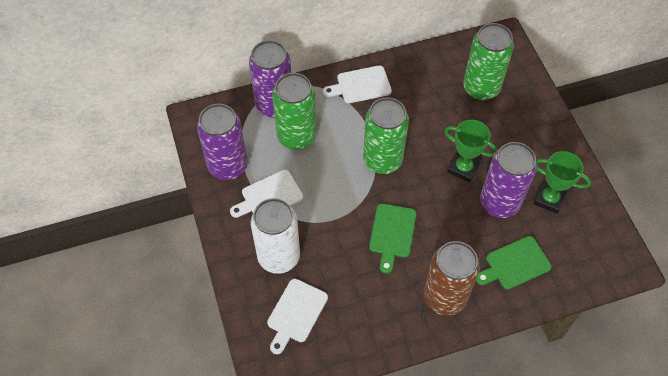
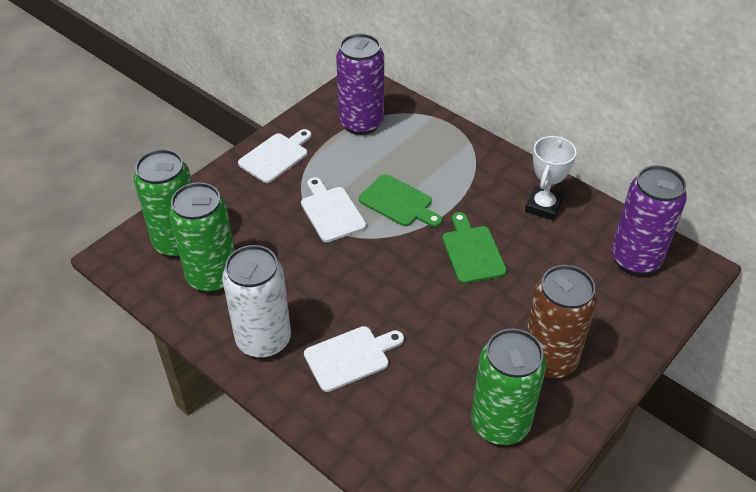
green trophy: 2 -> 0
purple can: 3 -> 2
white trophy: 0 -> 1

